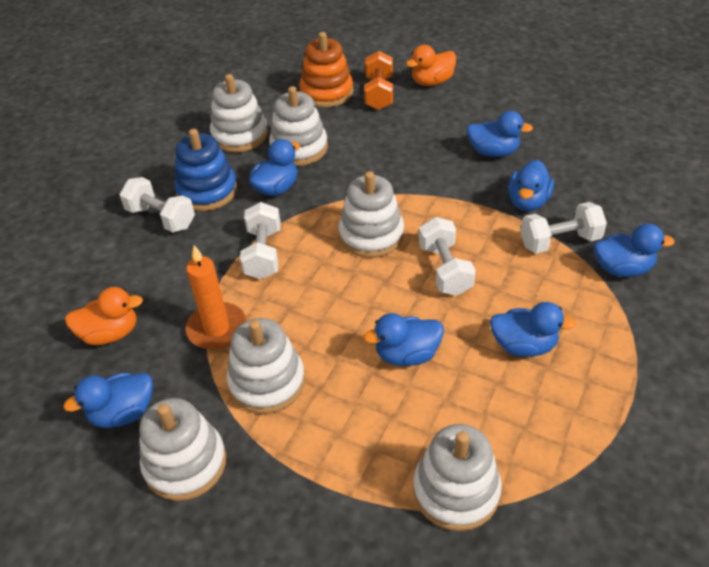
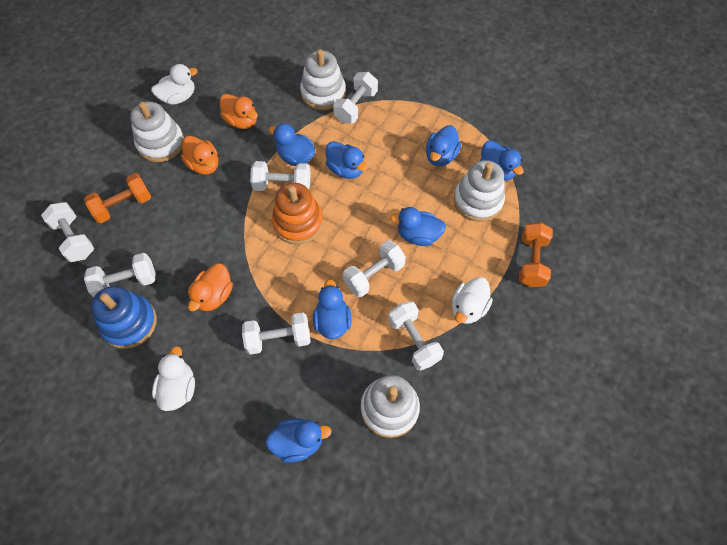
orange candle: 1 -> 0
orange duck: 2 -> 3
orange dumbbell: 1 -> 2
white duck: 0 -> 3
white dumbbell: 4 -> 7
white stacking toy: 6 -> 4

